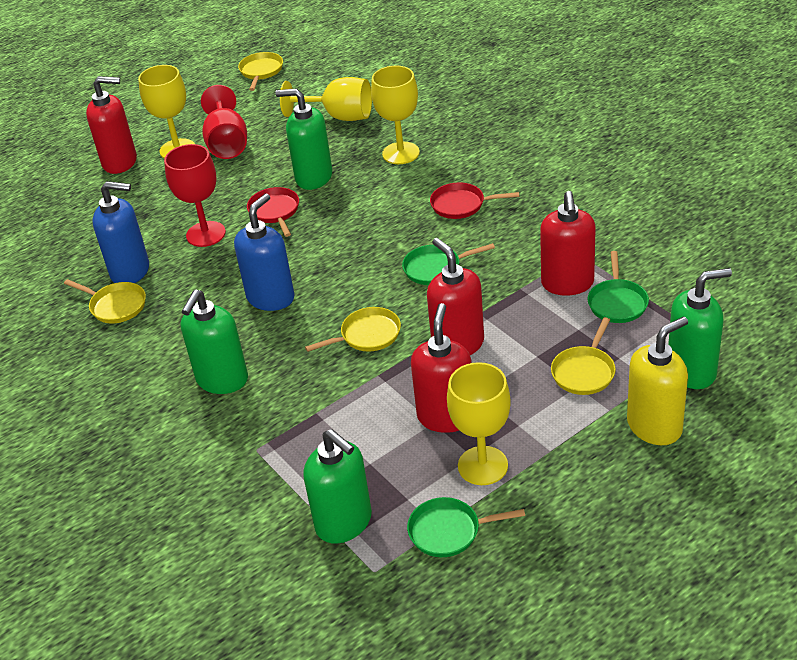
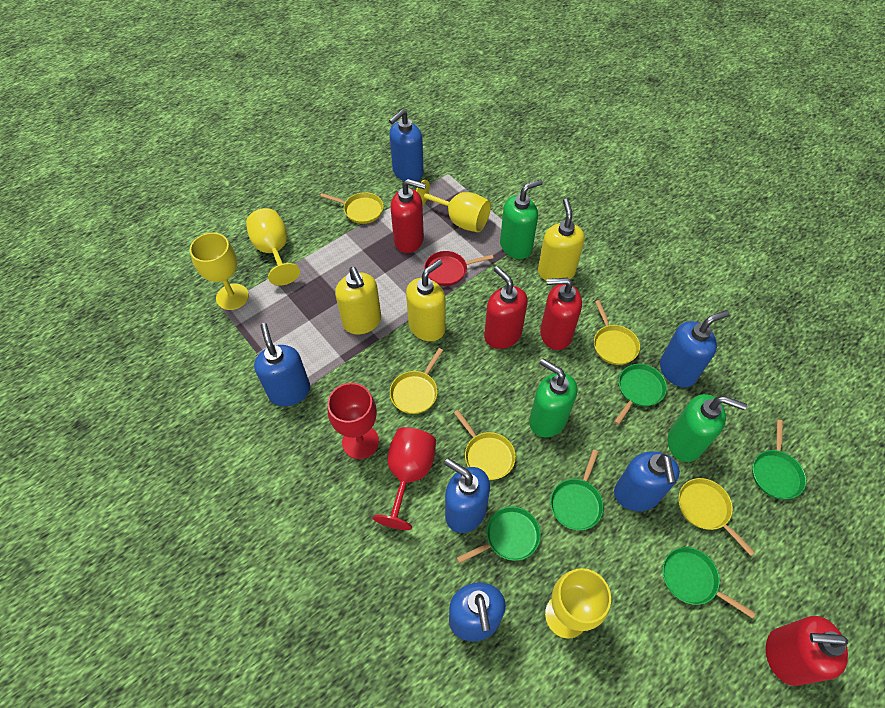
blue soap dispenser: 2 -> 6
green pan: 3 -> 5
green soap dispenser: 4 -> 3
red pan: 2 -> 1
yellow pan: 4 -> 5
yellow soap dispenser: 1 -> 3

